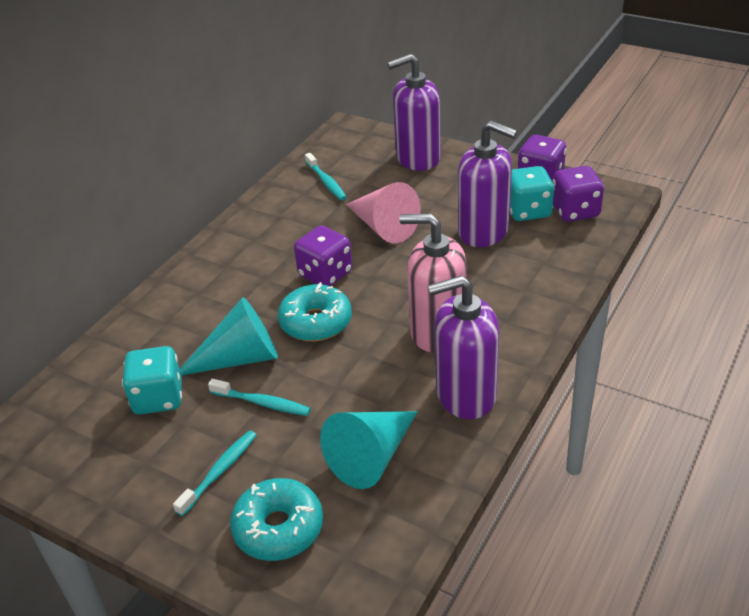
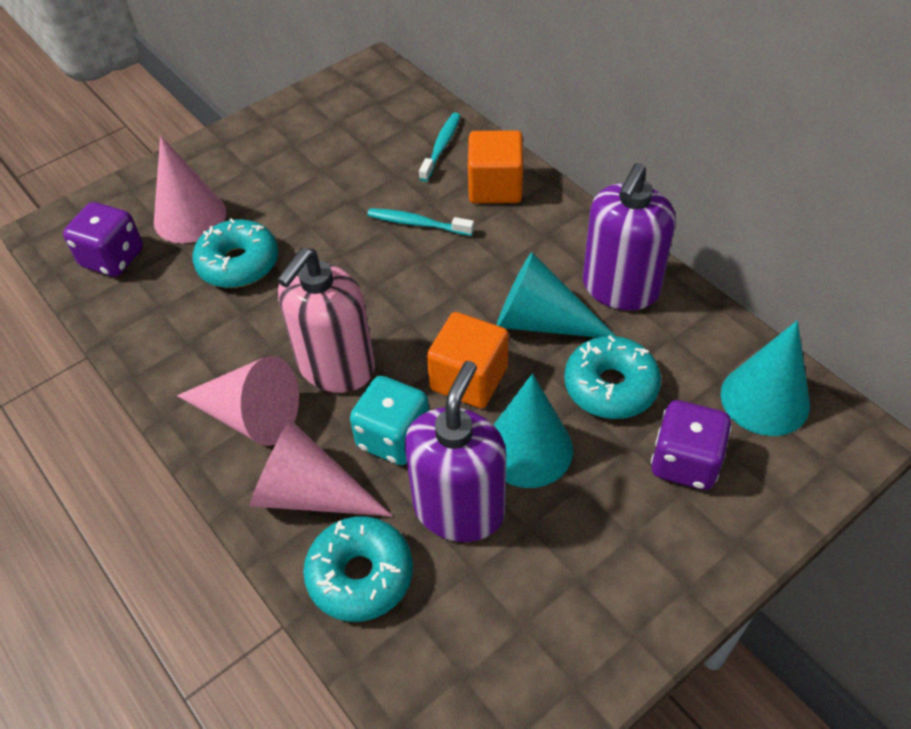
orange cube: 0 -> 2
pink cone: 1 -> 3
purple dice: 3 -> 2
purple soap dispenser: 3 -> 2
turquoise cone: 2 -> 3
turquoise dice: 2 -> 1
turquoise donut: 2 -> 3
turquoise toothbrush: 3 -> 2

